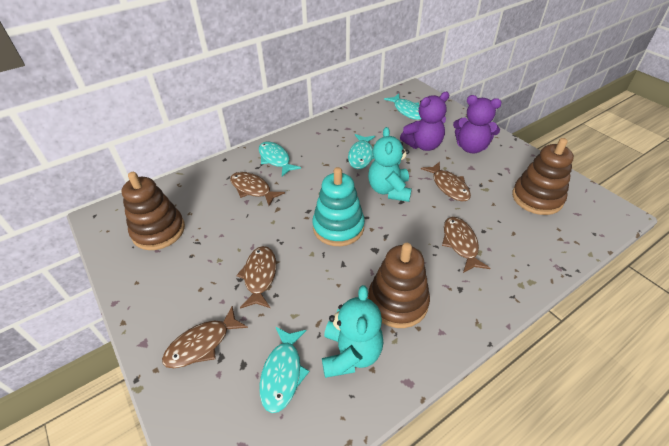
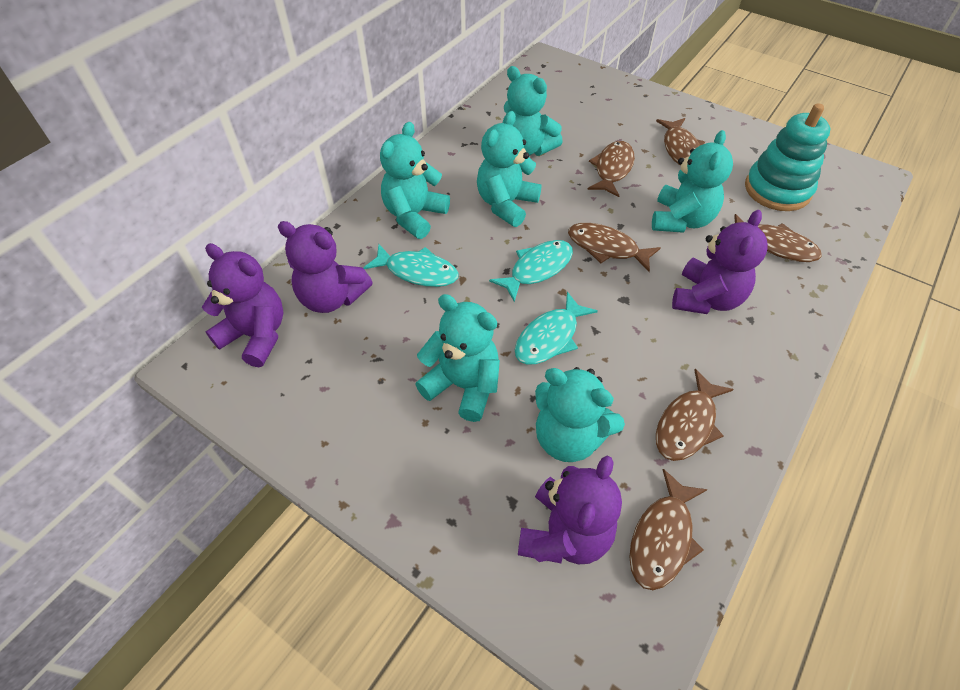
brown fish: 5 -> 6
brown stacking toy: 3 -> 0
purple teddy bear: 2 -> 4
turquoise fish: 4 -> 3
turquoise teddy bear: 2 -> 6

